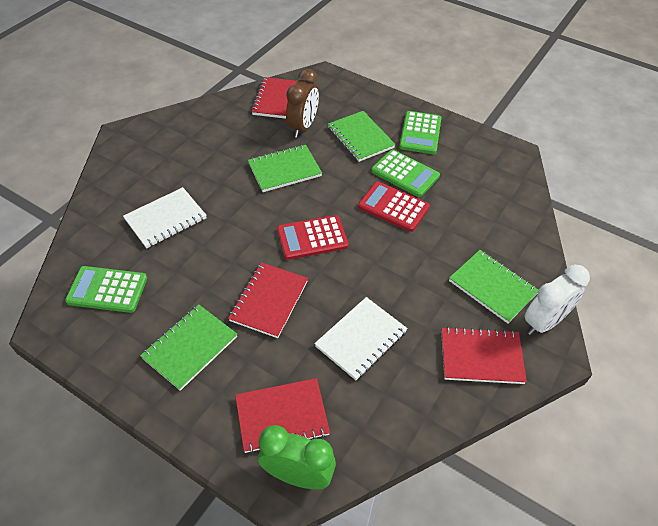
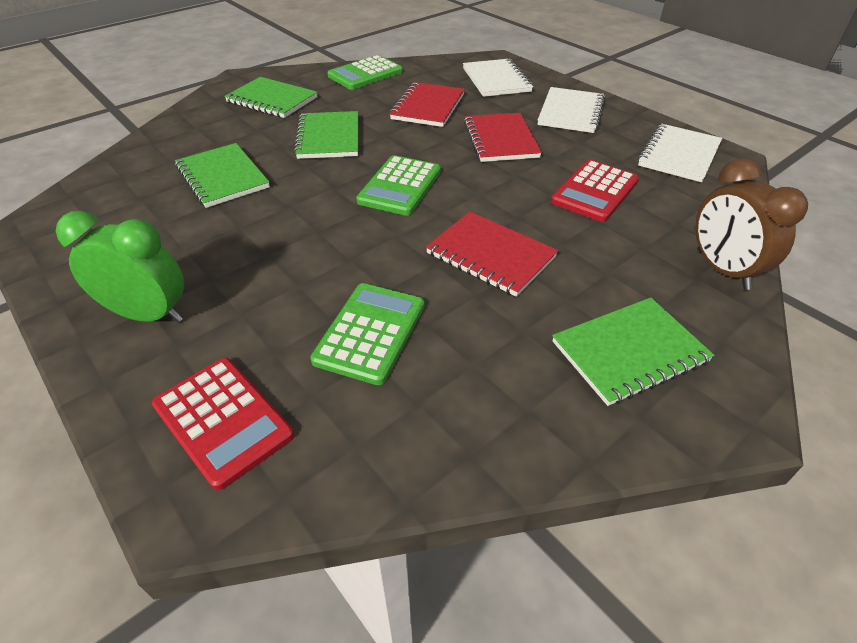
red notebook: 4 -> 3
white clock: 1 -> 0
white notebook: 2 -> 3

